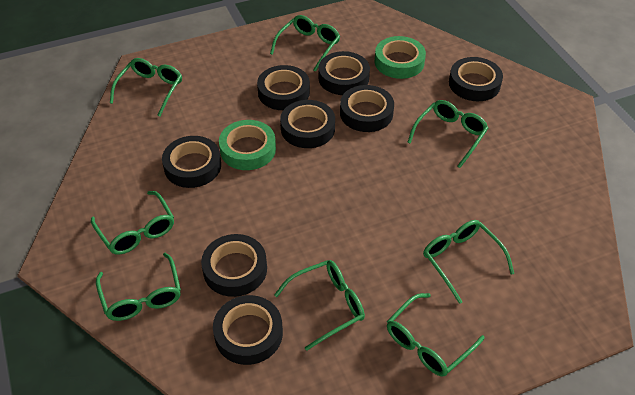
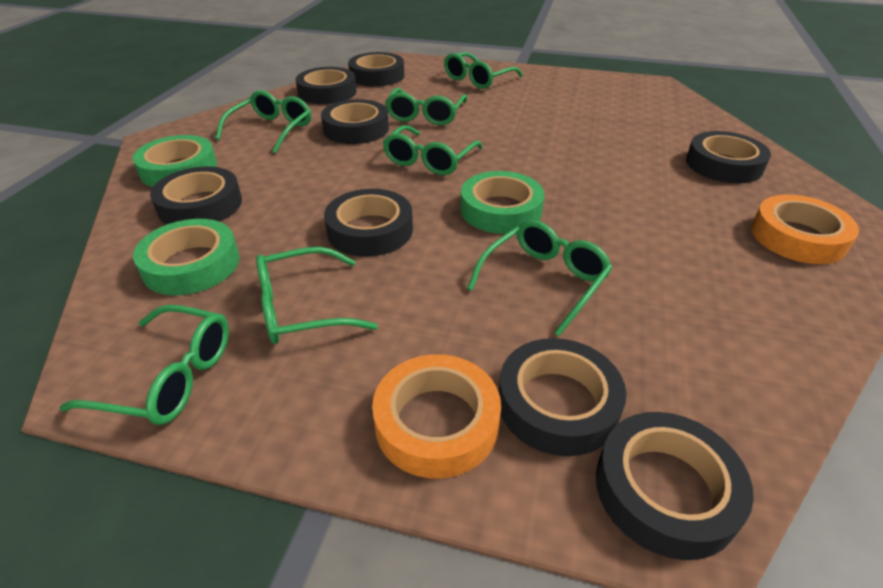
green glasses: 8 -> 7
green tape: 2 -> 3
orange tape: 0 -> 2

